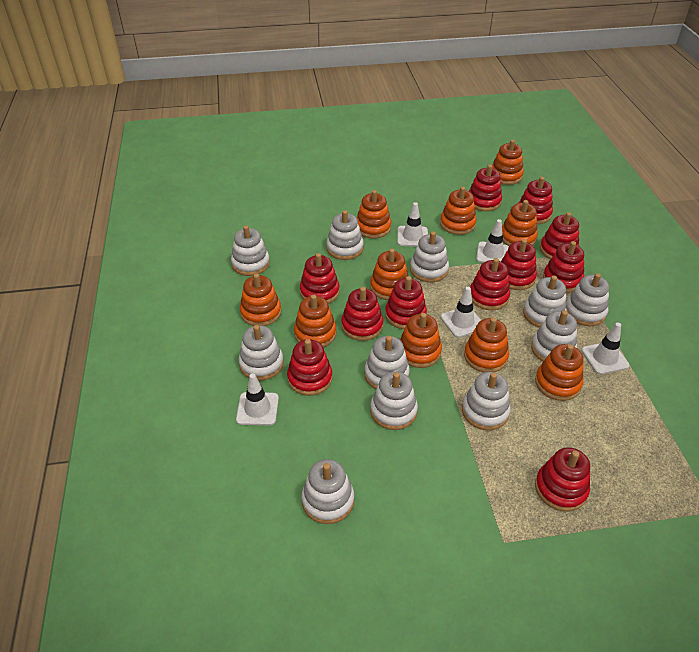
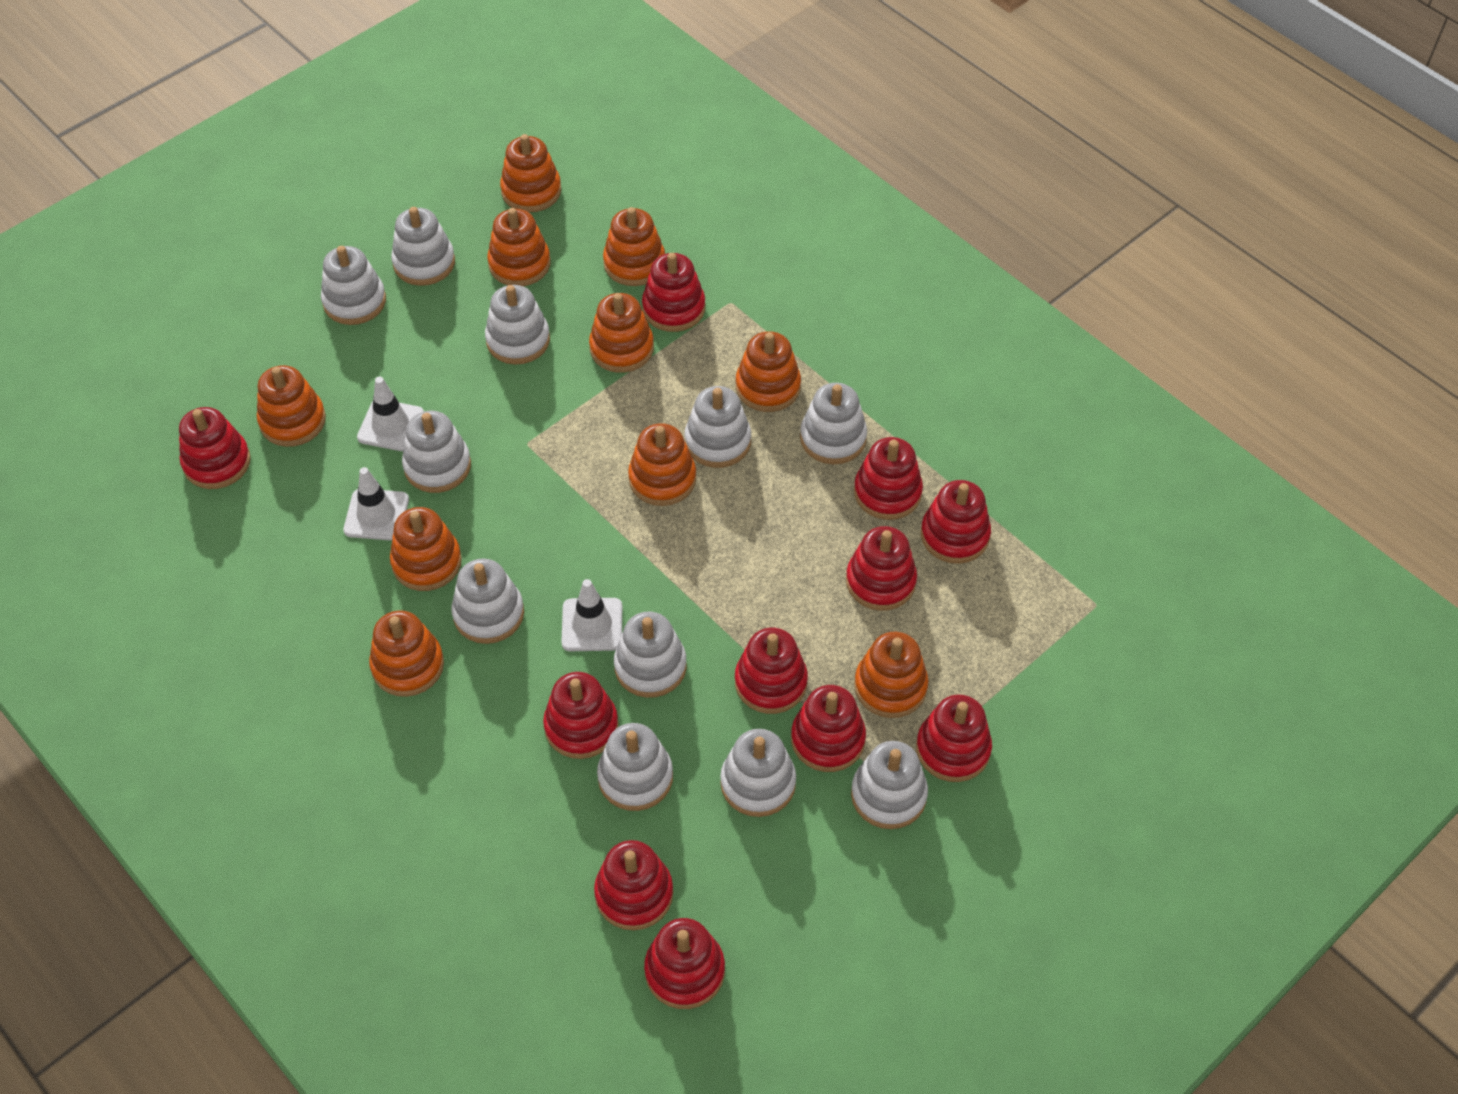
white traffic cone: 5 -> 3

